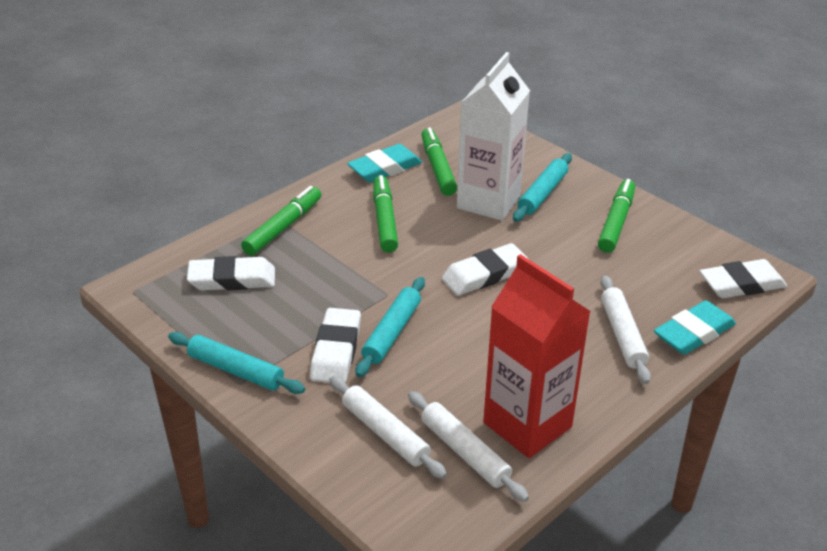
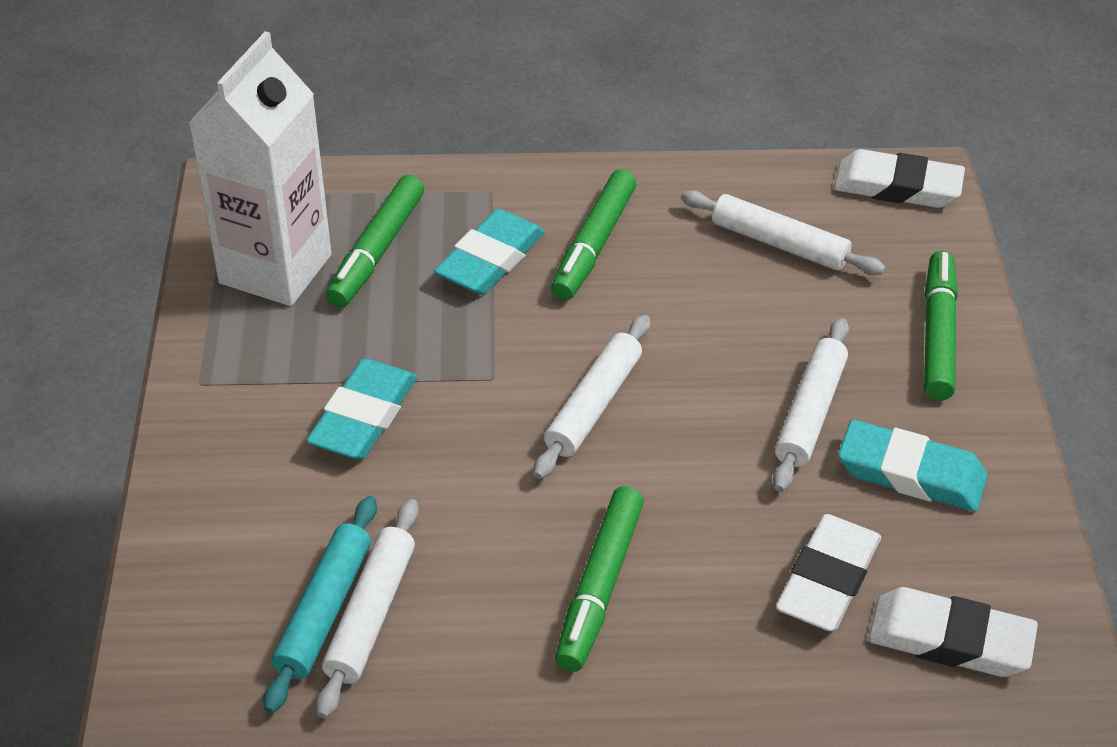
red carton: 1 -> 0
turquoise eraser: 2 -> 3
turquoise rolling pin: 3 -> 1
white eraser: 4 -> 3
white rolling pin: 3 -> 4

